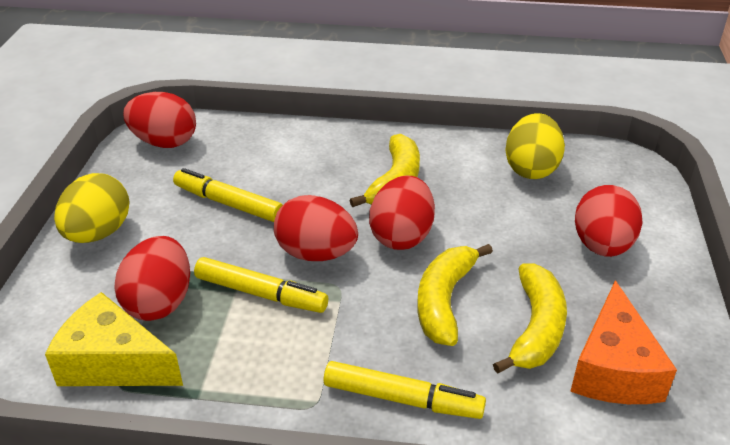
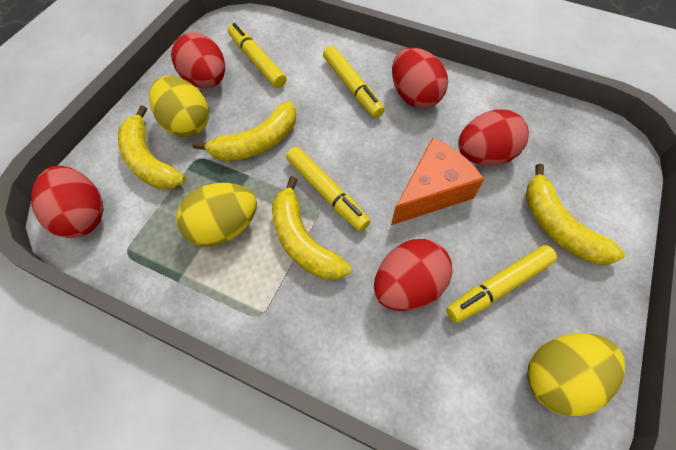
yellow banana: 3 -> 4
yellow cheese: 1 -> 0
yellow egg: 2 -> 3
yellow marker: 3 -> 4

